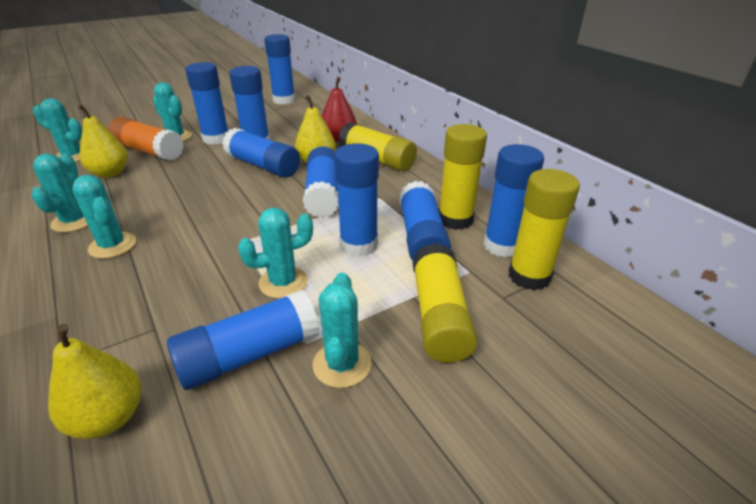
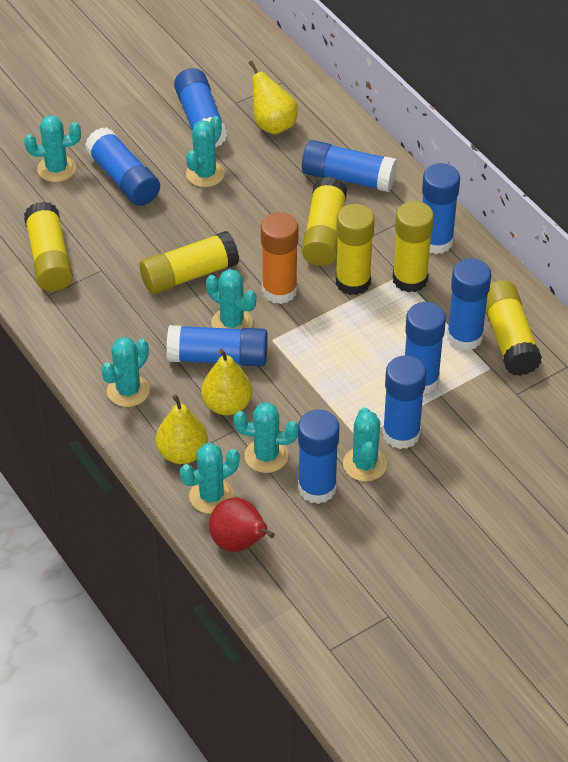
turquoise cactus: 6 -> 7
yellow glue stick: 4 -> 6

